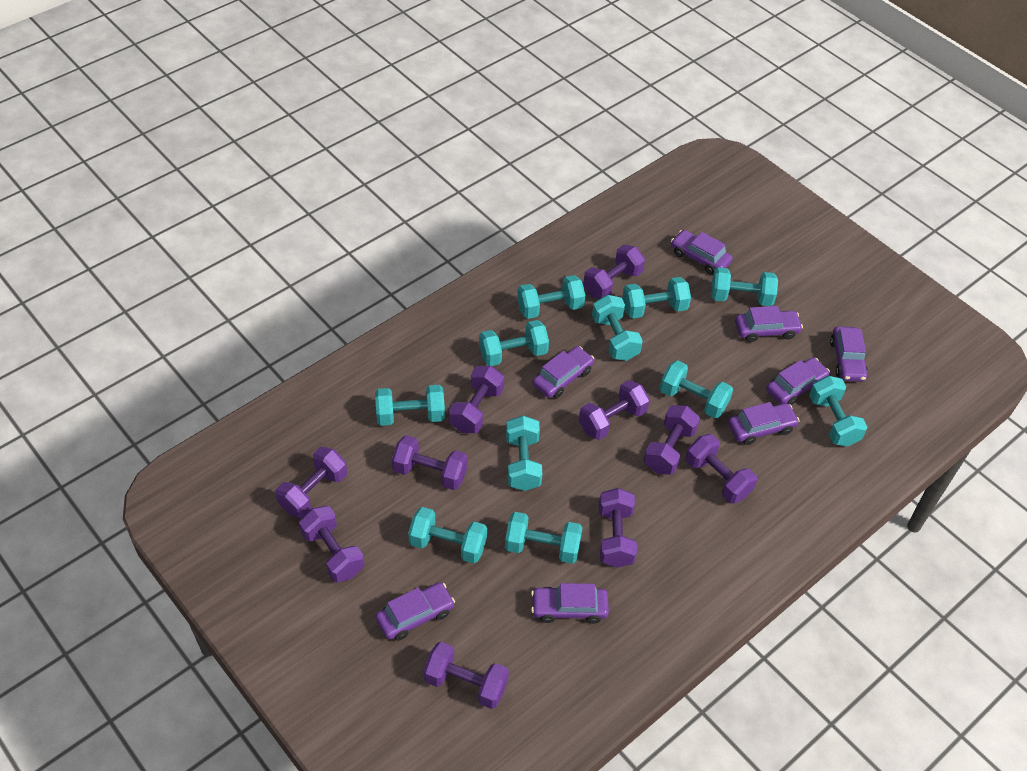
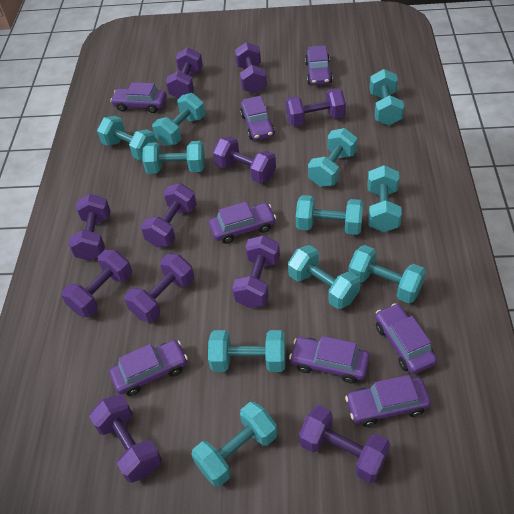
purple dumbbell: 10 -> 11

